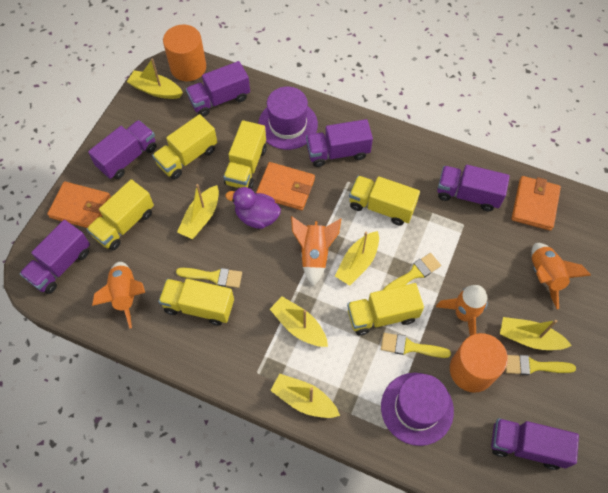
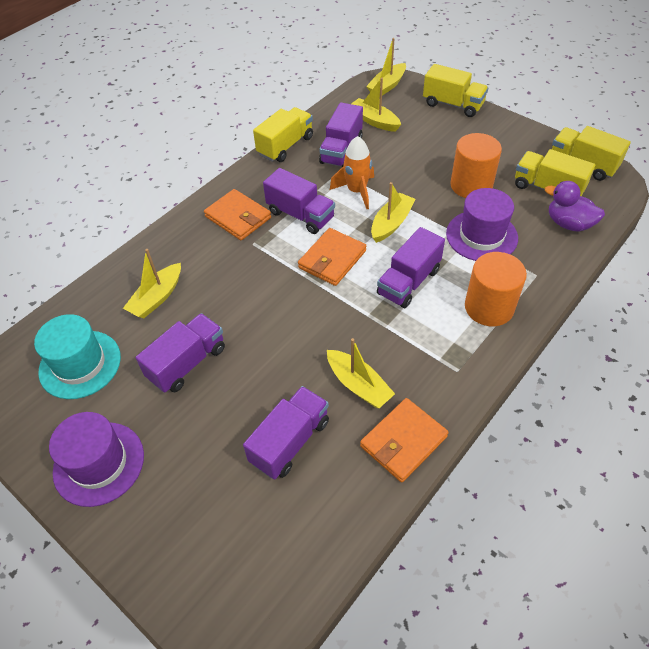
orange rocket: 4 -> 1
purple truck: 6 -> 5
turquoise hat: 0 -> 1
yellow boat: 6 -> 5
yellow brush: 4 -> 0
yellow truck: 6 -> 4

